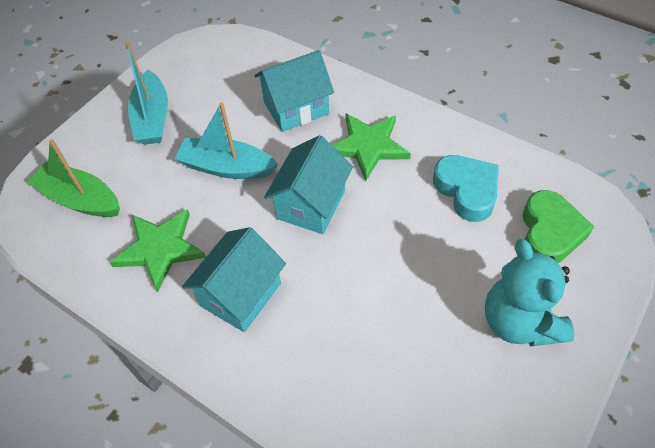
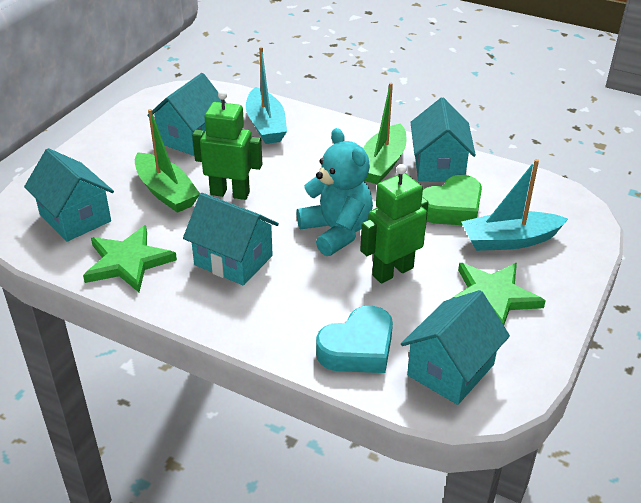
green boat: 1 -> 2
green robot: 0 -> 2
turquoise house: 3 -> 5

